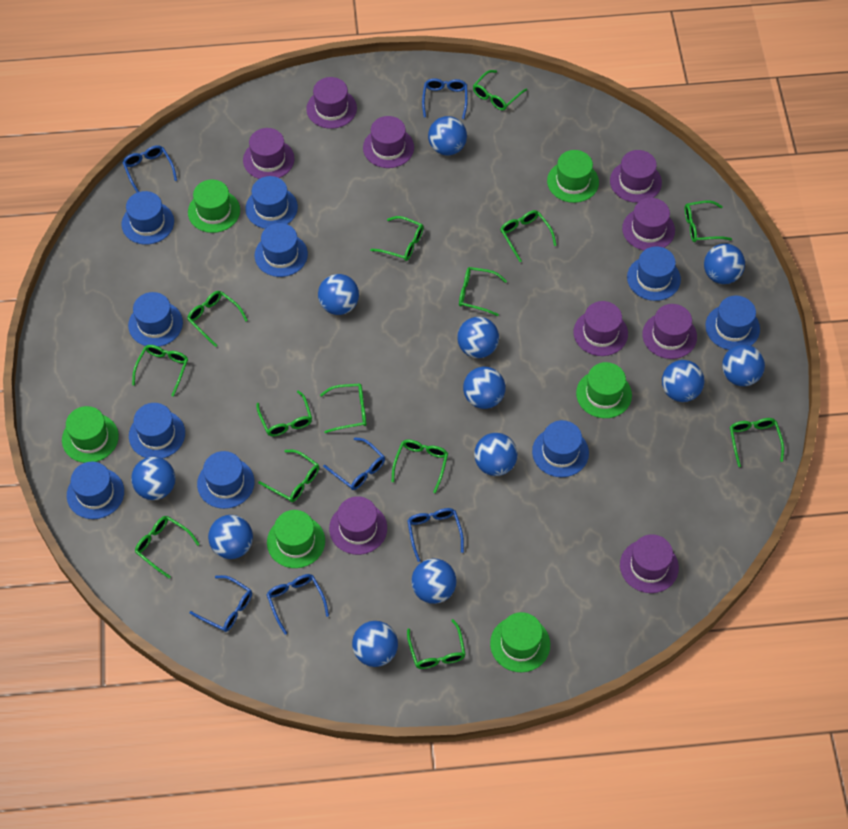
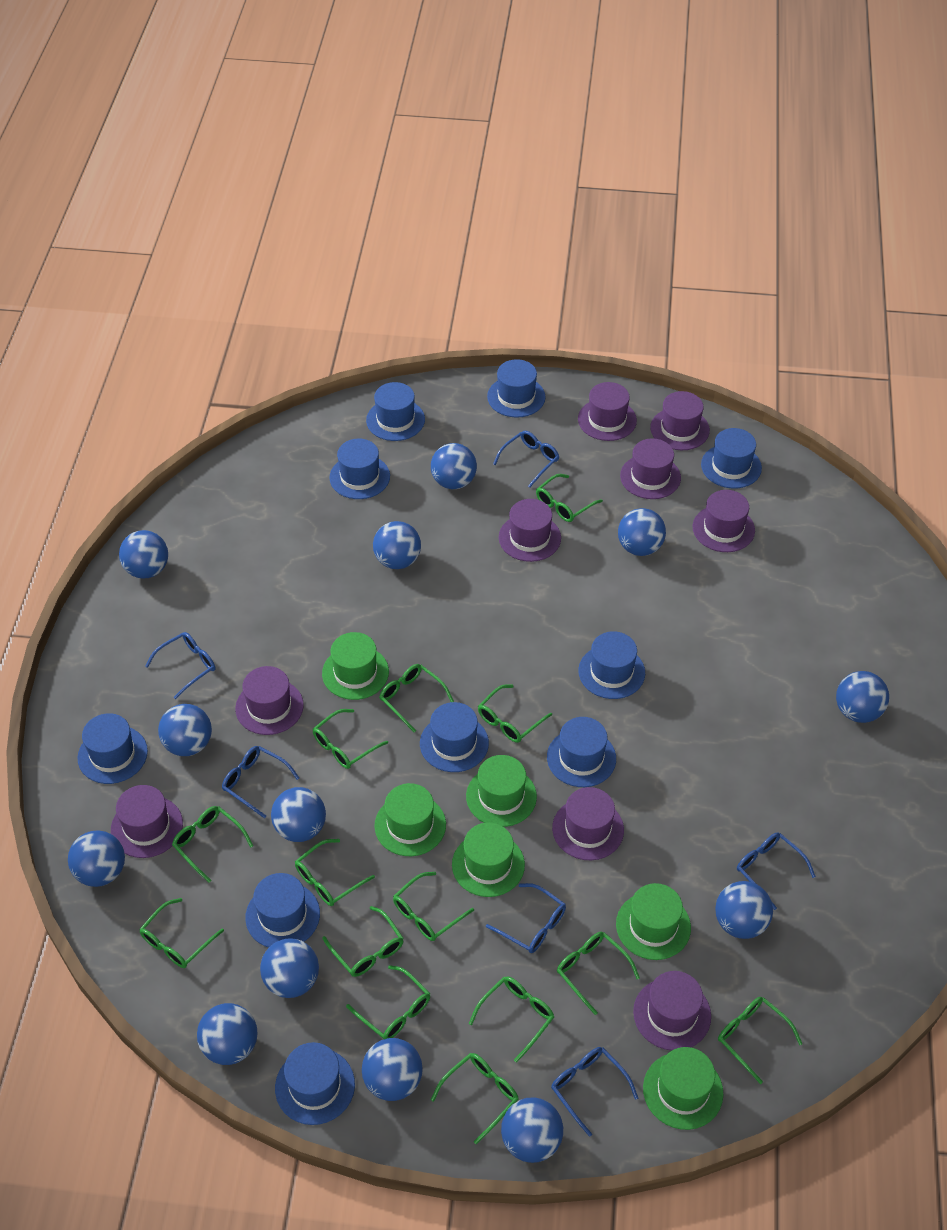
blue ball: 12 -> 13

